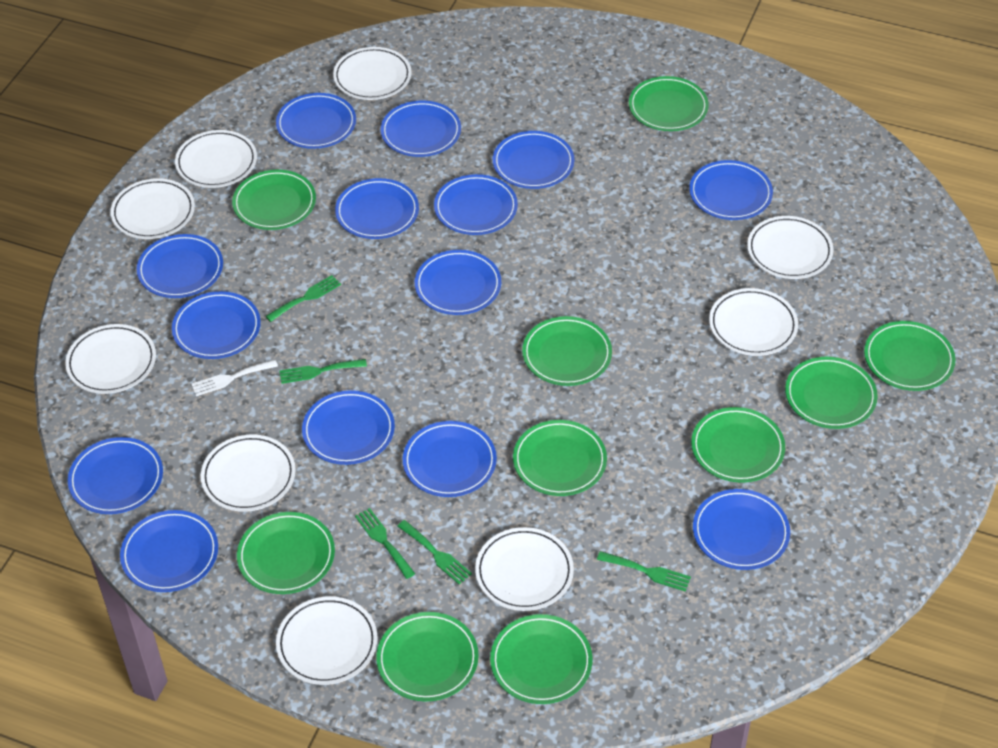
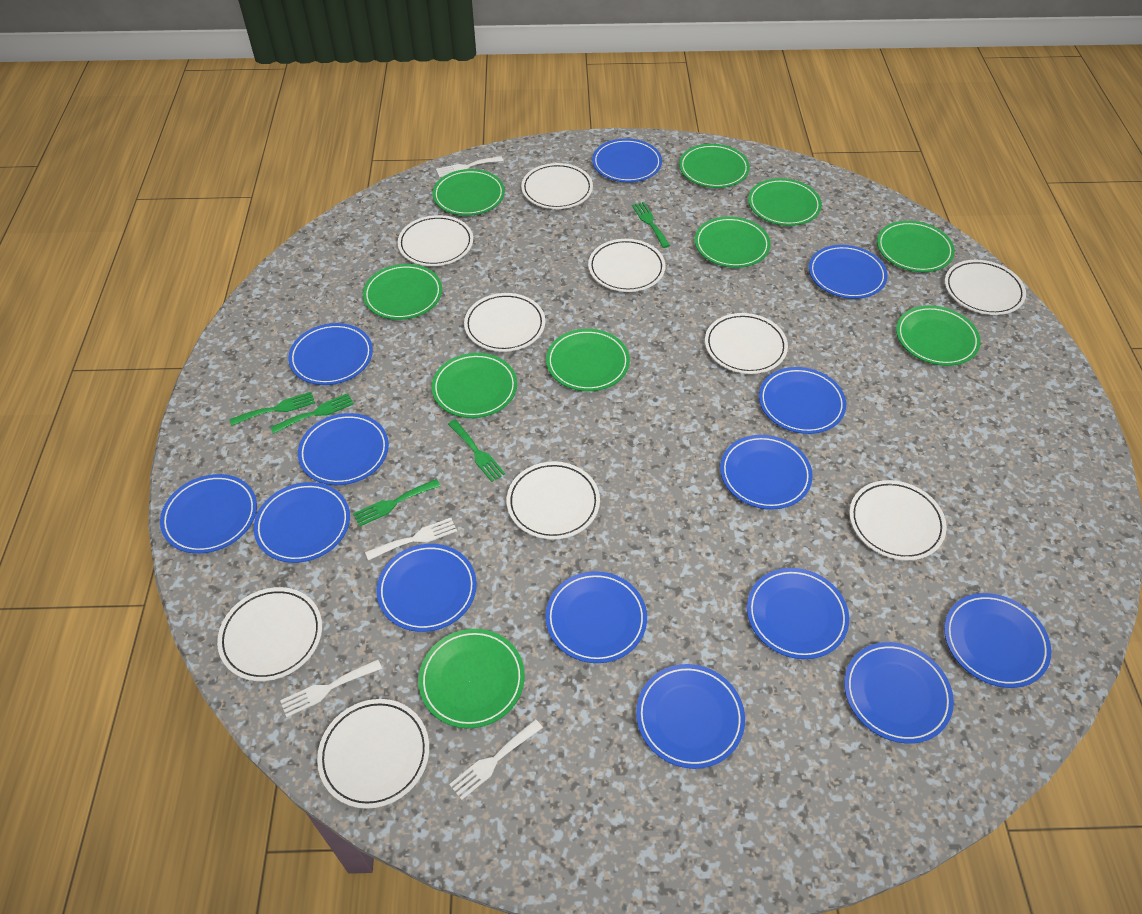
white fork: 1 -> 4
white plate: 9 -> 10

